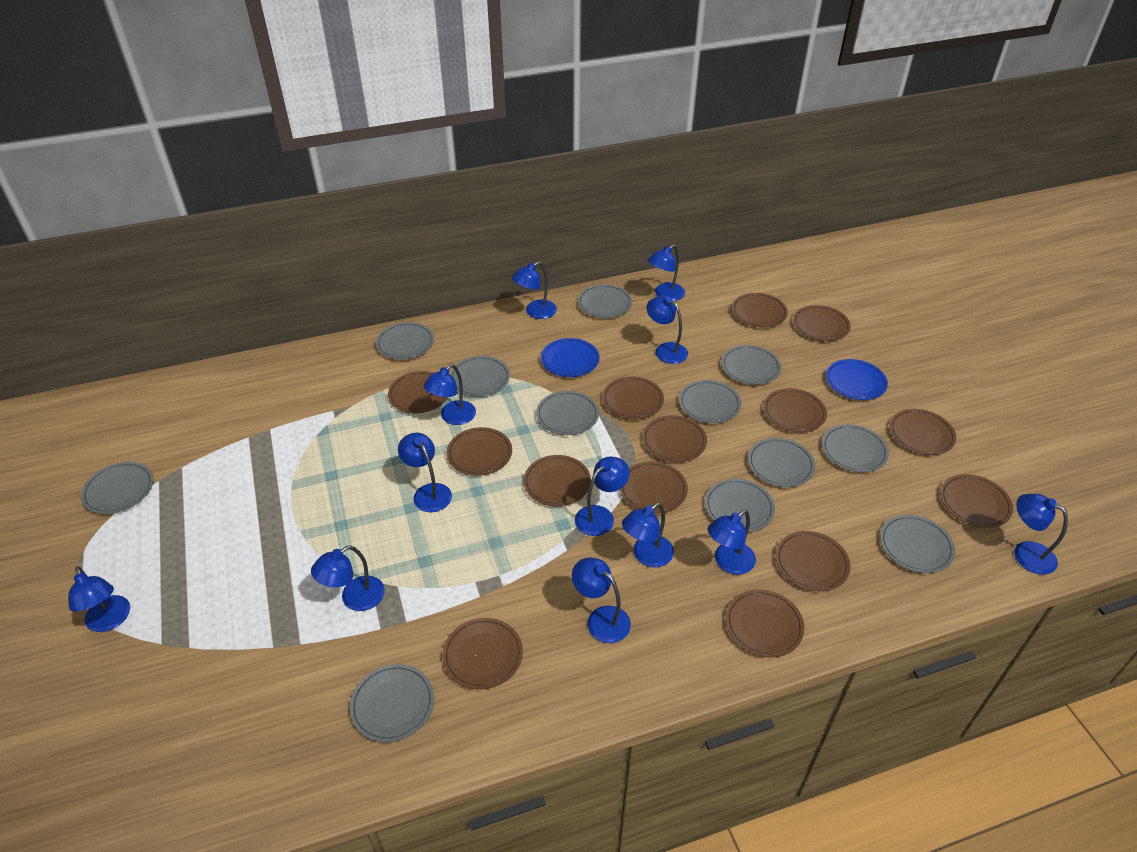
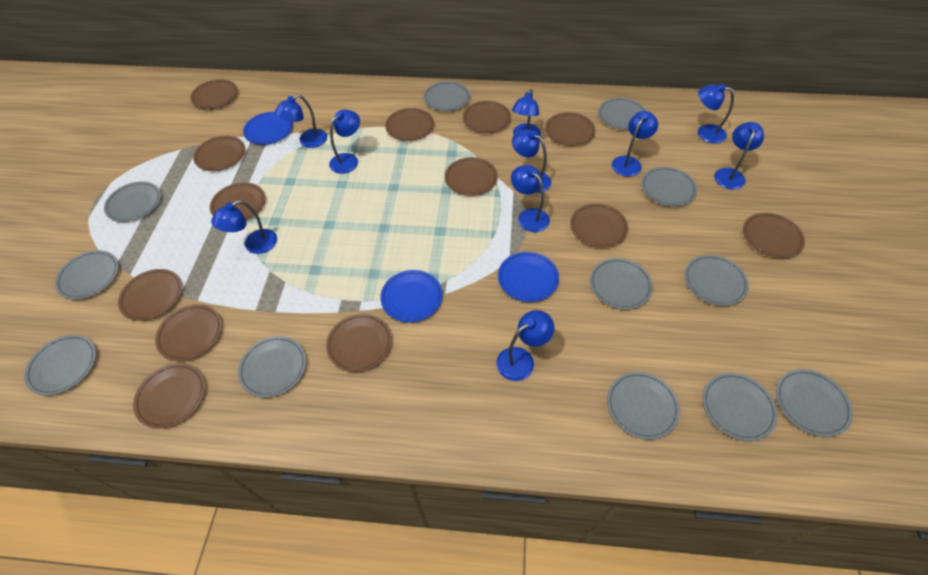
blue lamp: 12 -> 10
blue plate: 2 -> 3
brown plate: 14 -> 13

